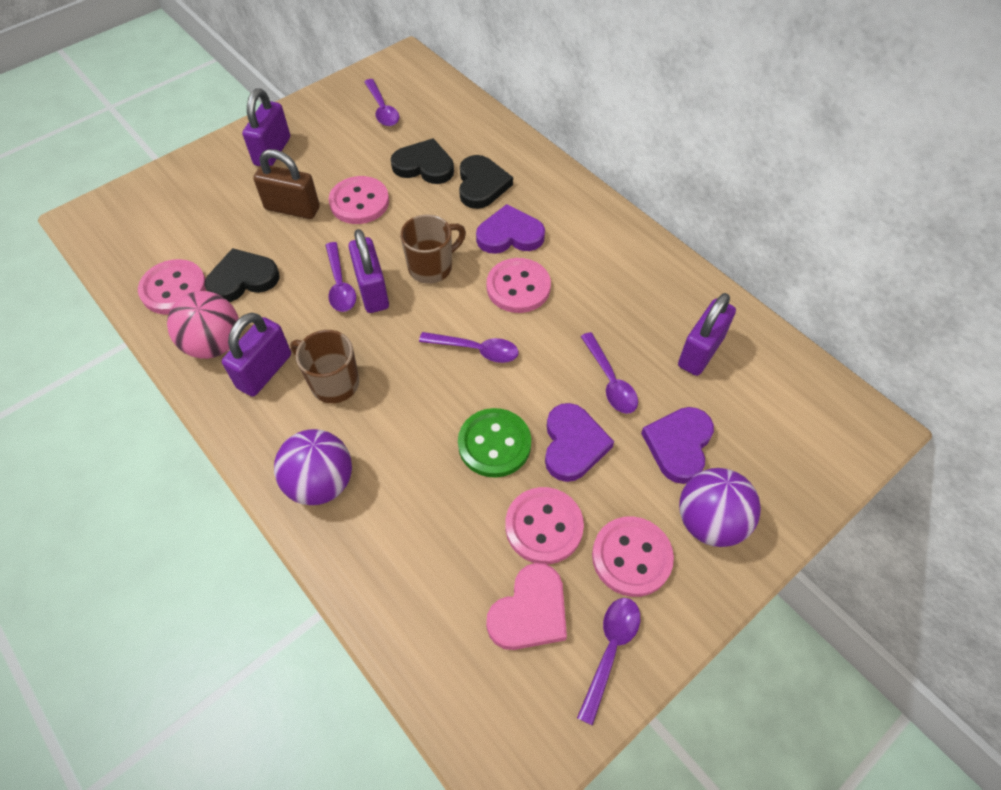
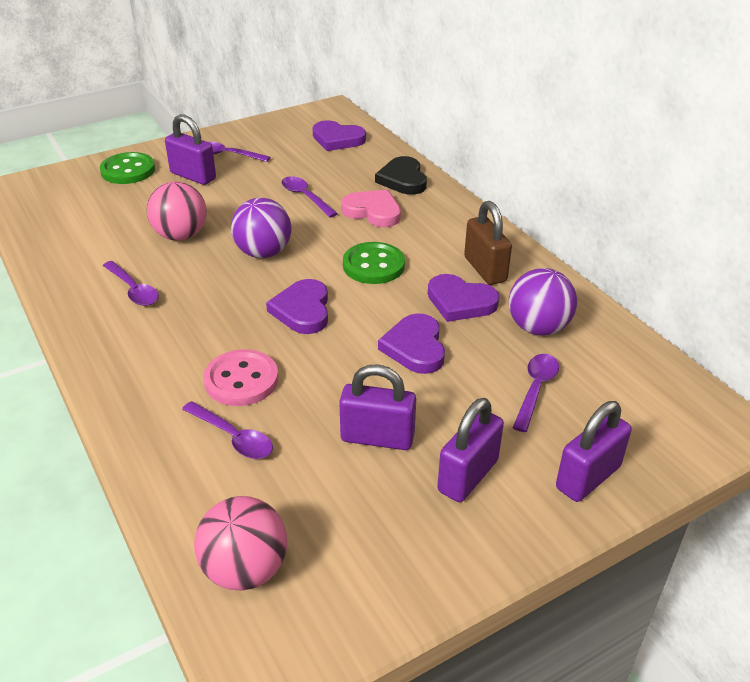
black heart: 3 -> 1
brown mug: 2 -> 0
green button: 1 -> 2
pink ball: 1 -> 2
pink button: 5 -> 1
purple heart: 3 -> 4

